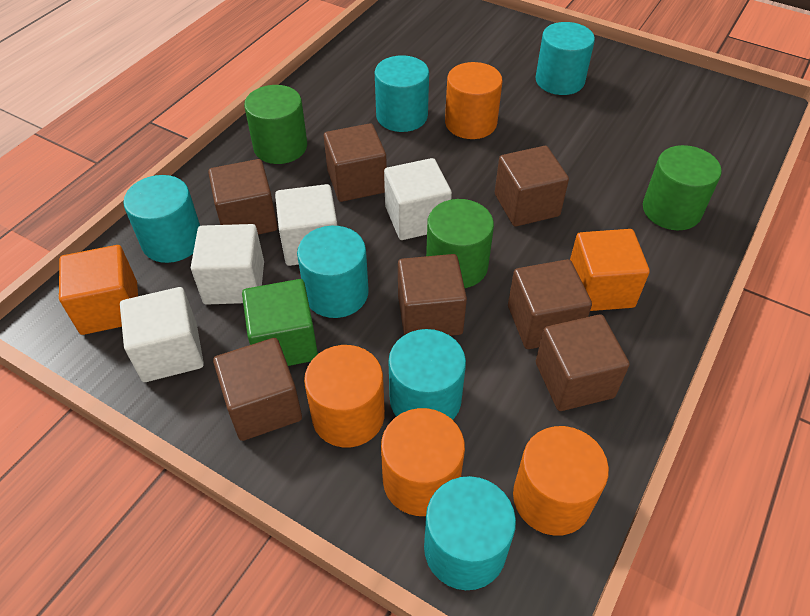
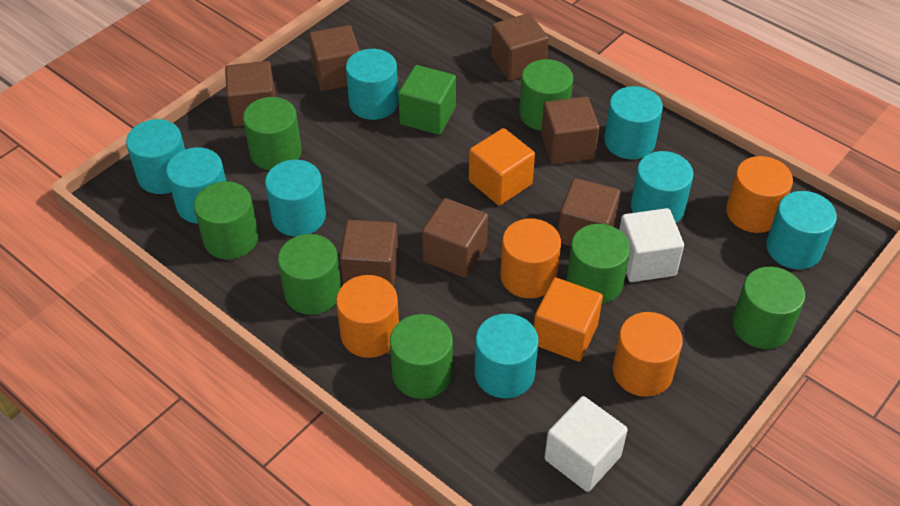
green cylinder: 3 -> 7
turquoise cylinder: 6 -> 8
white cube: 4 -> 2

